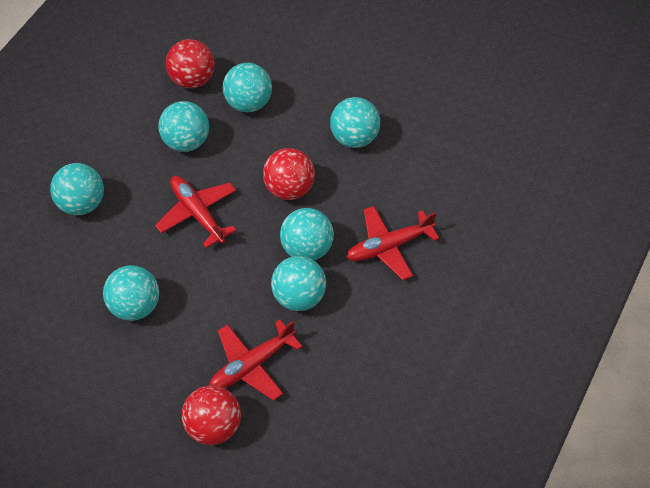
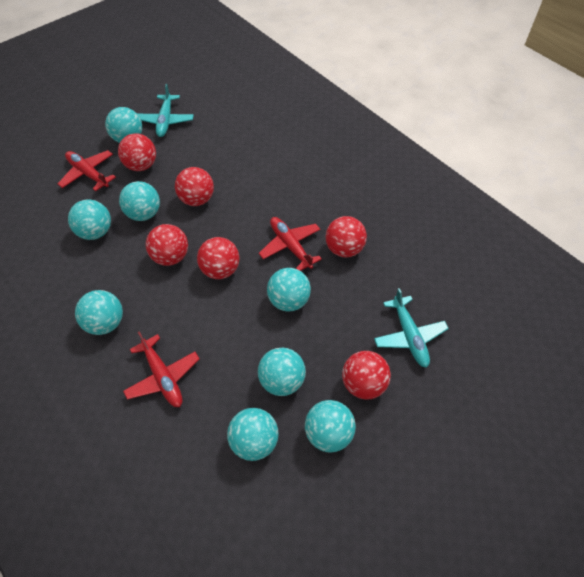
red ball: 3 -> 6
turquoise ball: 7 -> 8
turquoise plane: 0 -> 2

